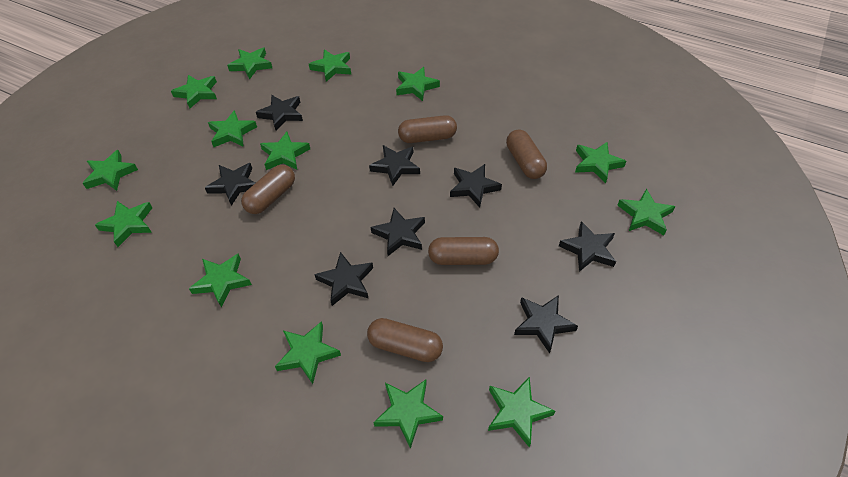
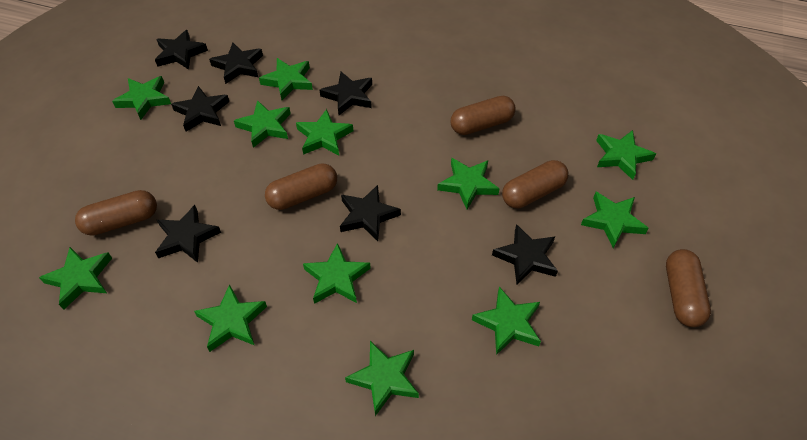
black star: 8 -> 7
green star: 14 -> 12

